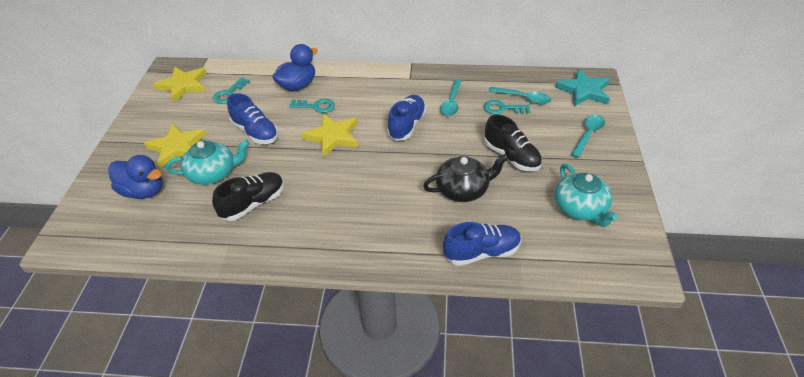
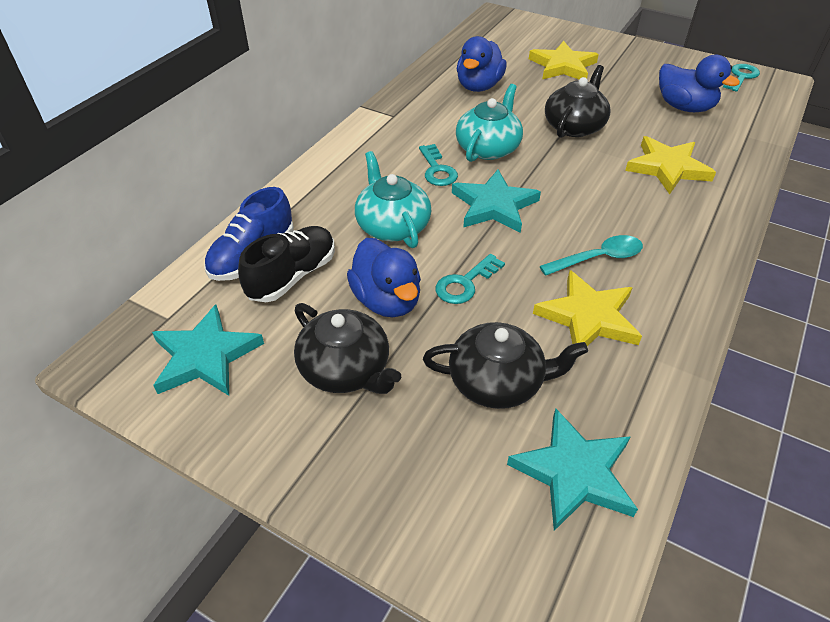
black shoe: 2 -> 1
black teapot: 1 -> 3
blue duck: 2 -> 3
blue shoe: 3 -> 1
turquoise spoon: 3 -> 1
turquoise star: 1 -> 3

